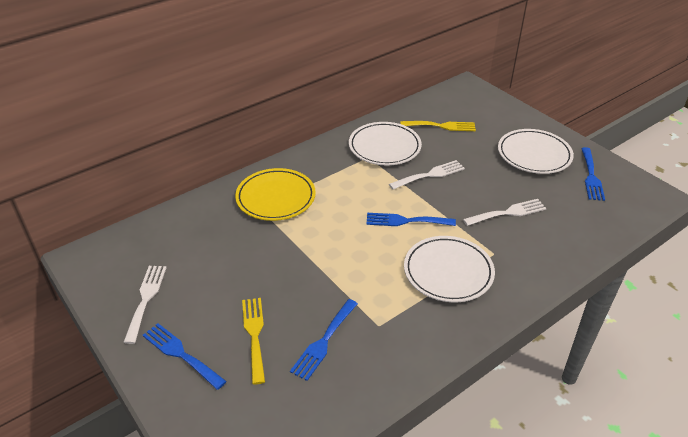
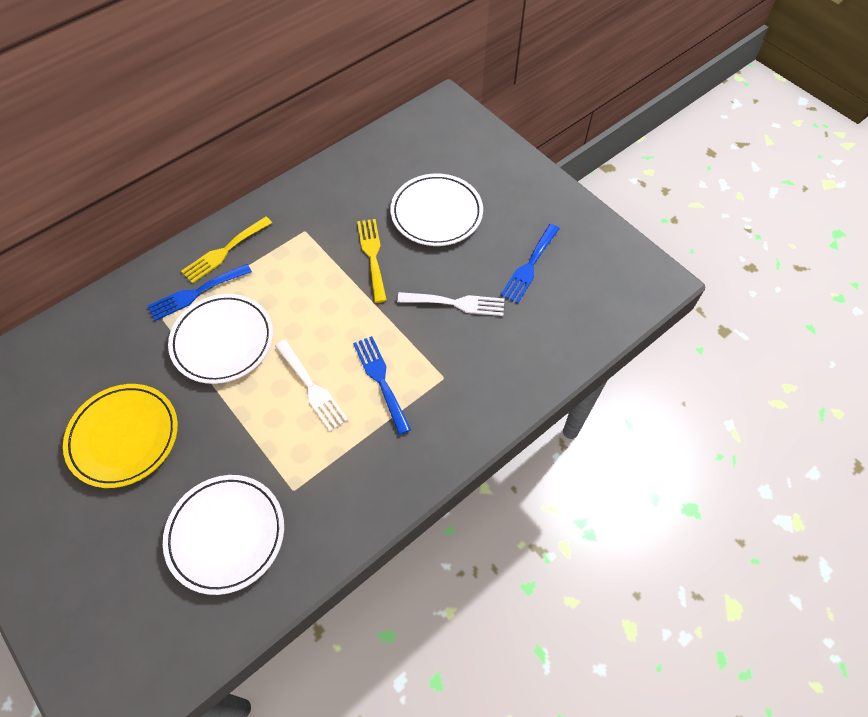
blue fork: 4 -> 3
white fork: 3 -> 2

